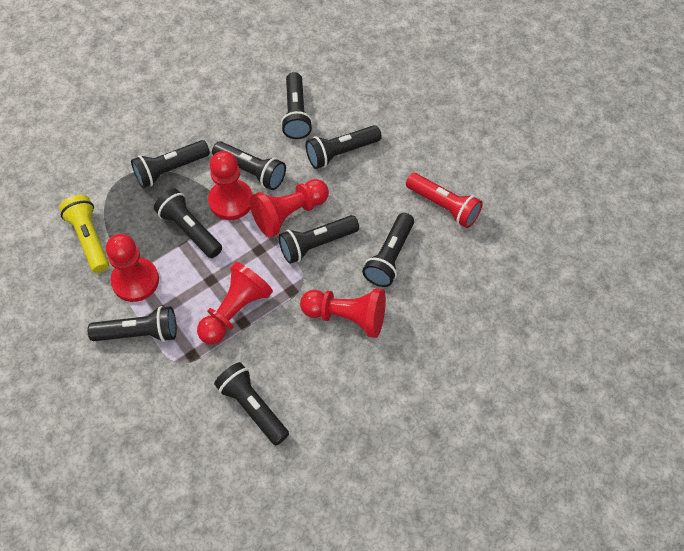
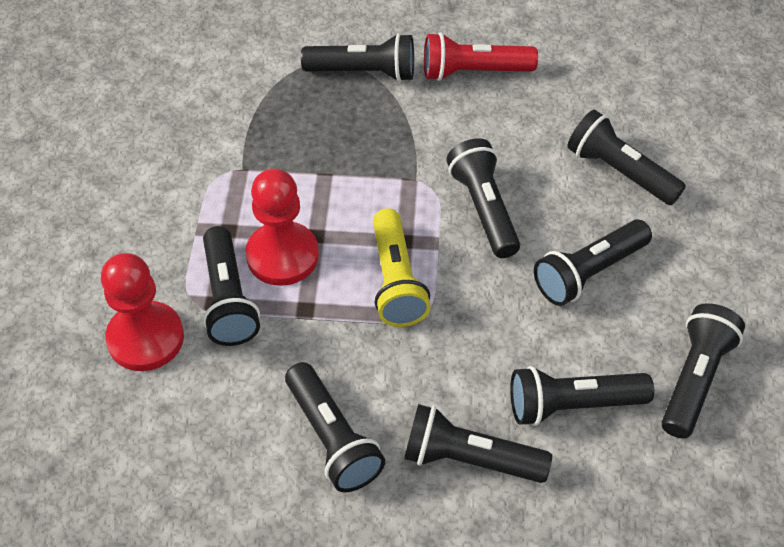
red pawn: 5 -> 2

